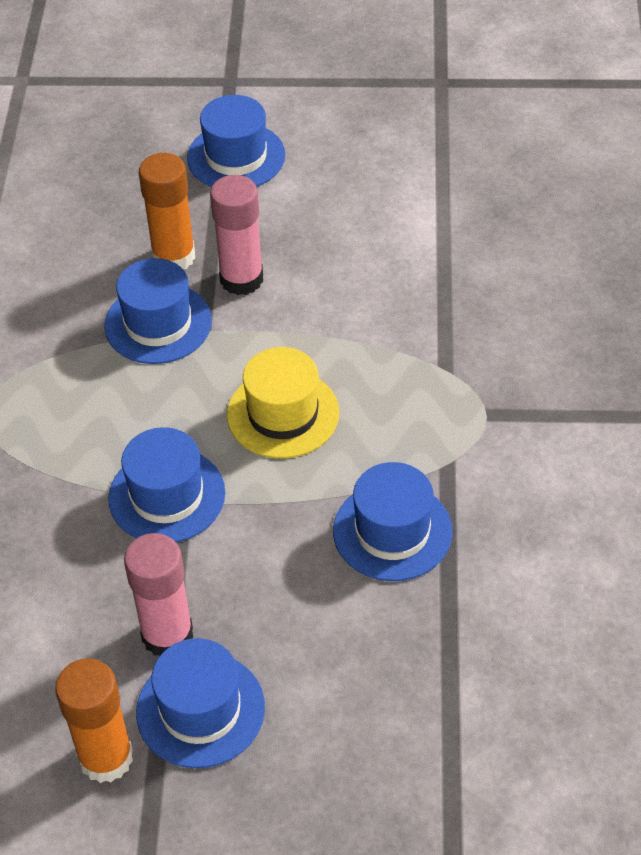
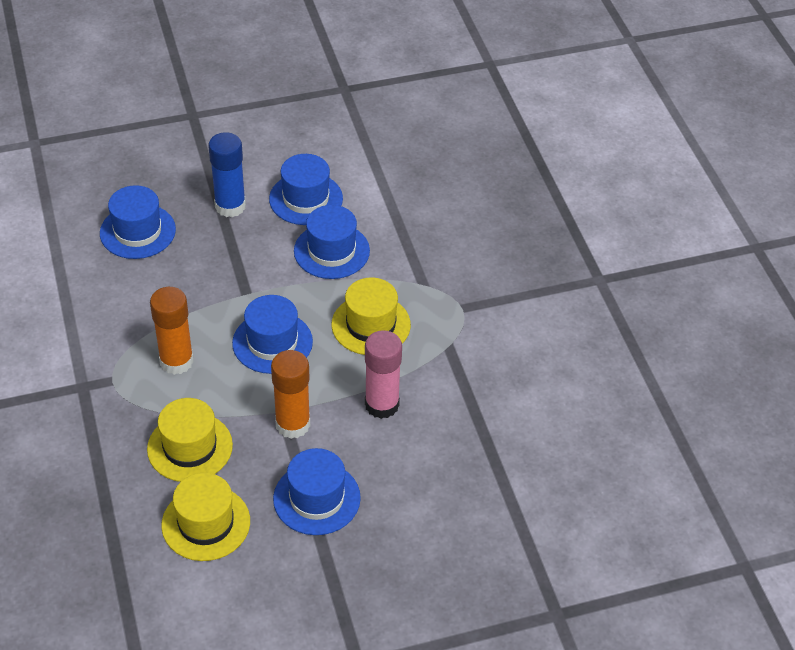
blue glue stick: 0 -> 1
pink glue stick: 2 -> 1
yellow hat: 1 -> 3

